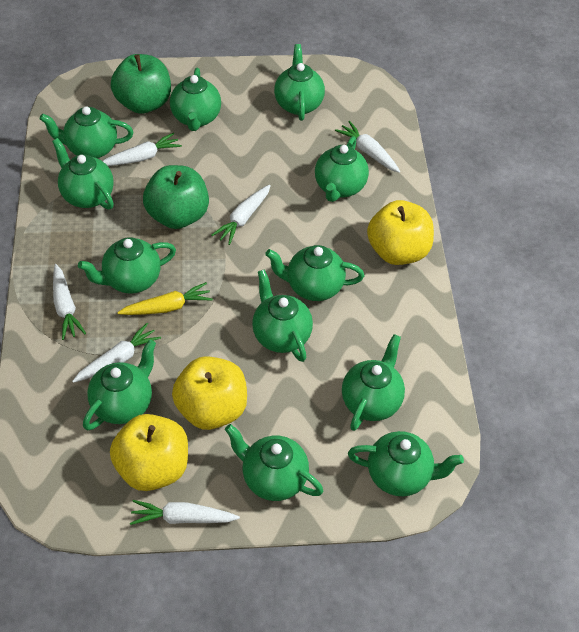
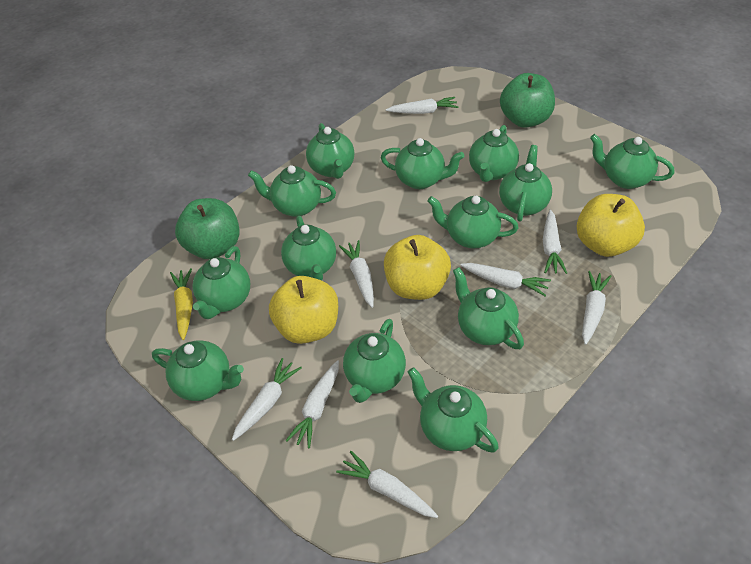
green teapot: 12 -> 13
white carrot: 6 -> 8

